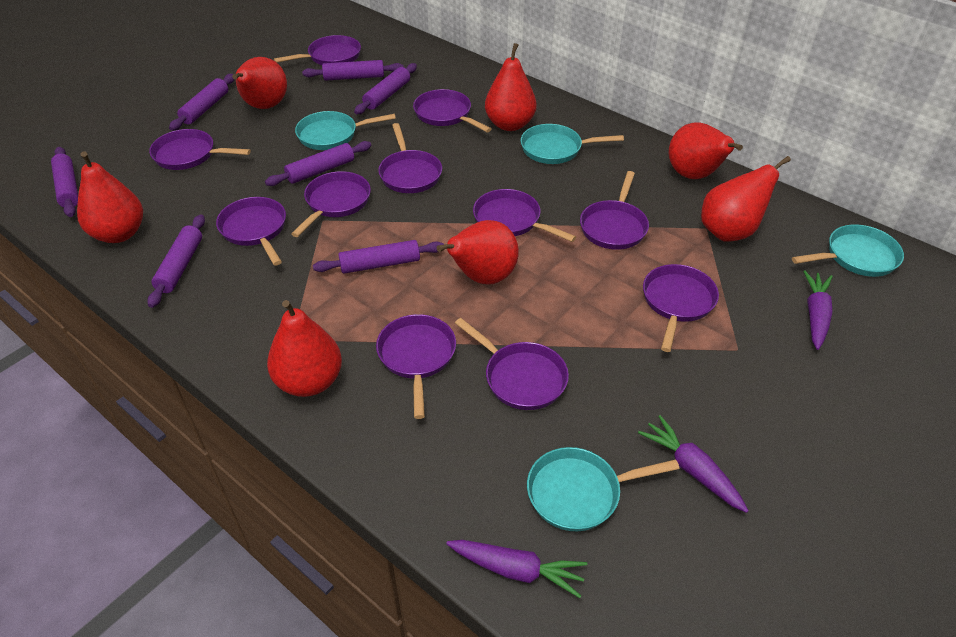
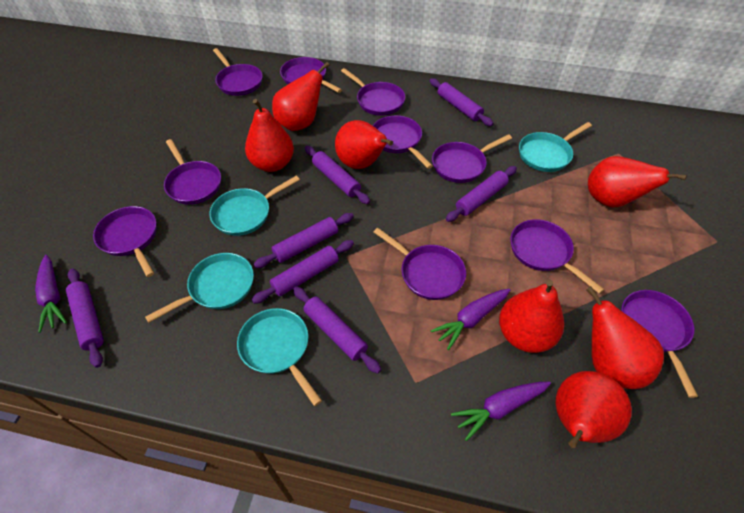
purple pan: 11 -> 10

